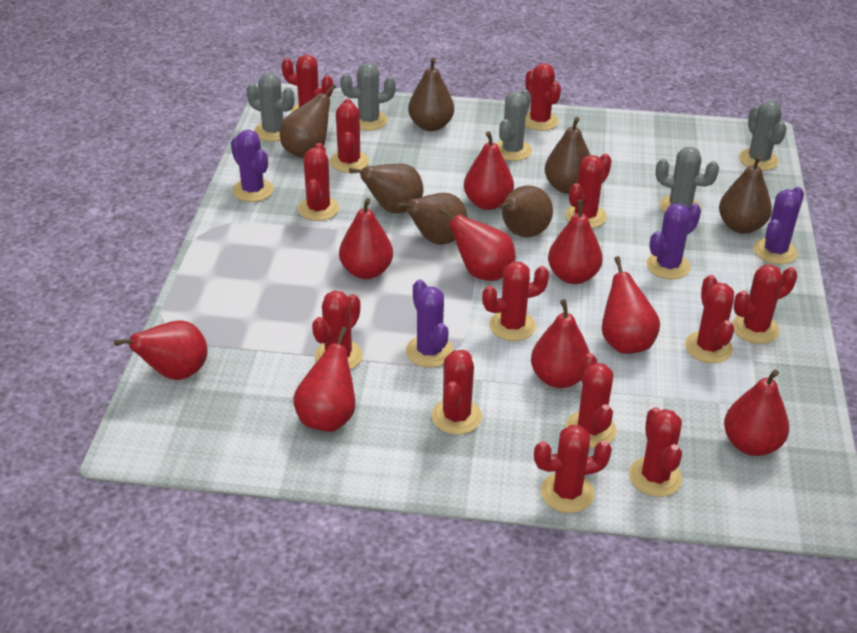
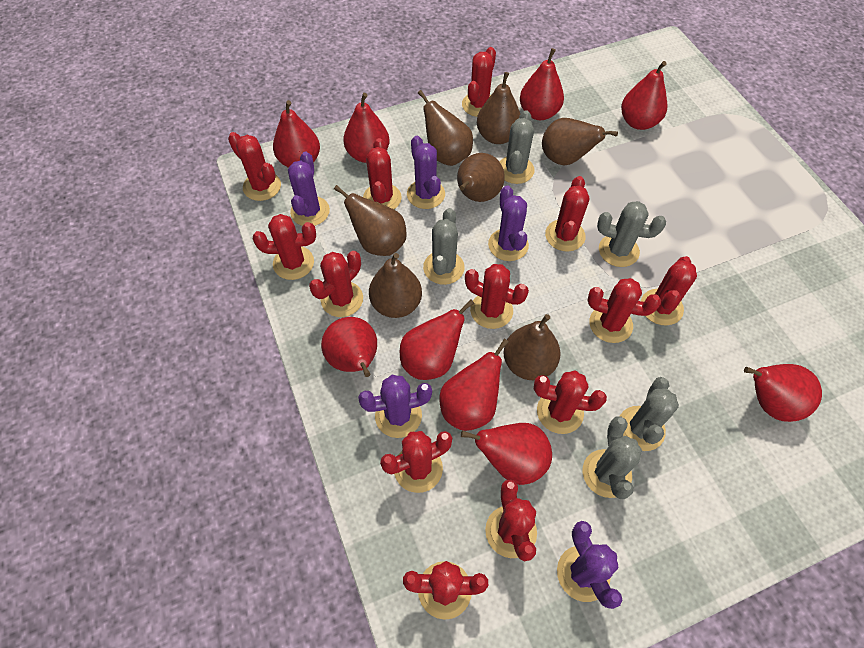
purple cactus: 4 -> 5

